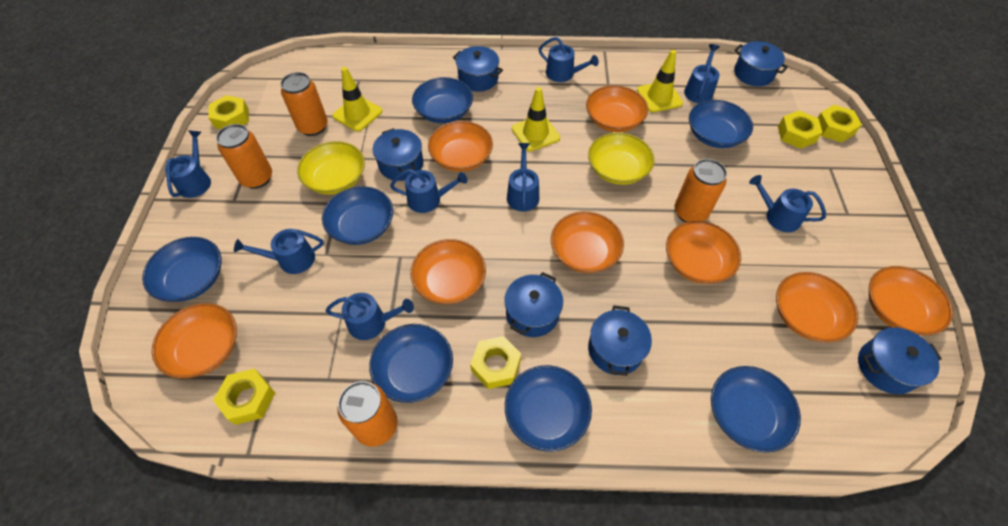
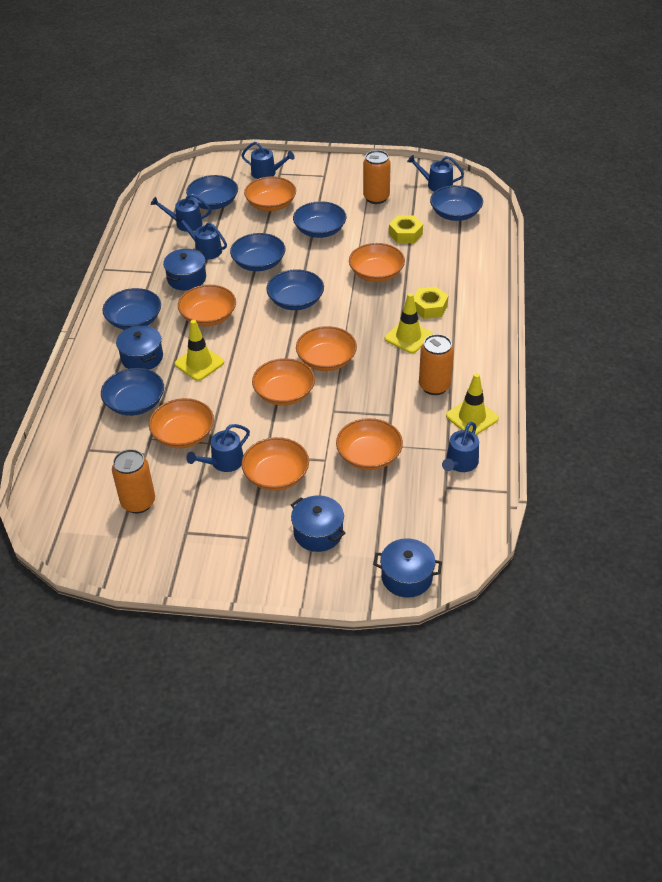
blue pot: 6 -> 4
blue watering can: 8 -> 6
orange can: 4 -> 3
yellow bowl: 2 -> 0
yellow nut: 5 -> 2

